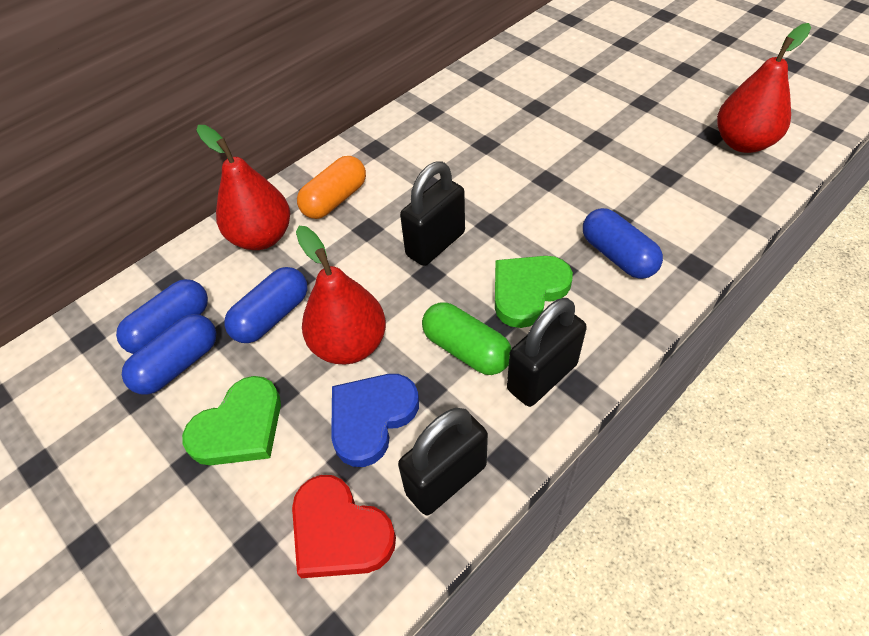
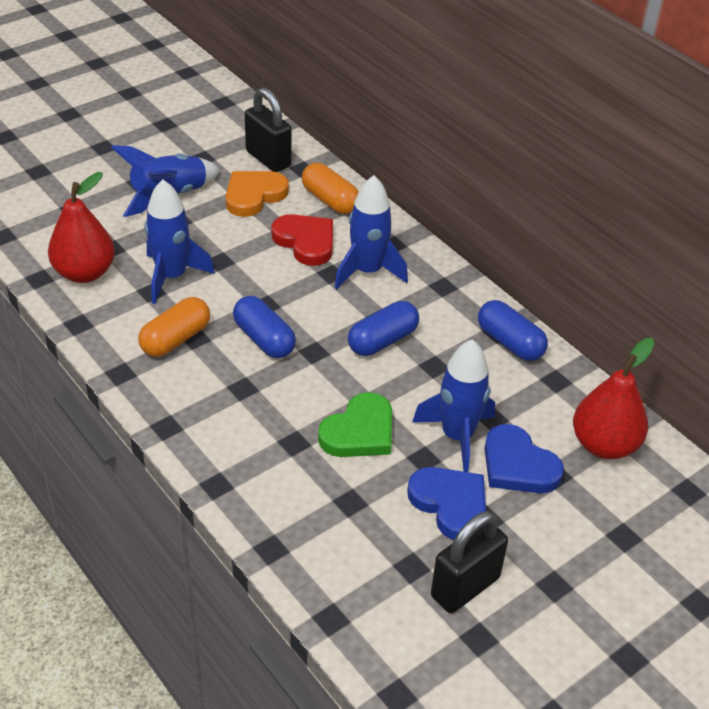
black padlock: 3 -> 2
blue capsule: 4 -> 3
blue heart: 1 -> 2
blue rocket: 0 -> 4
green capsule: 1 -> 0
green heart: 2 -> 1
orange capsule: 1 -> 2
orange heart: 0 -> 1
red pear: 3 -> 2

